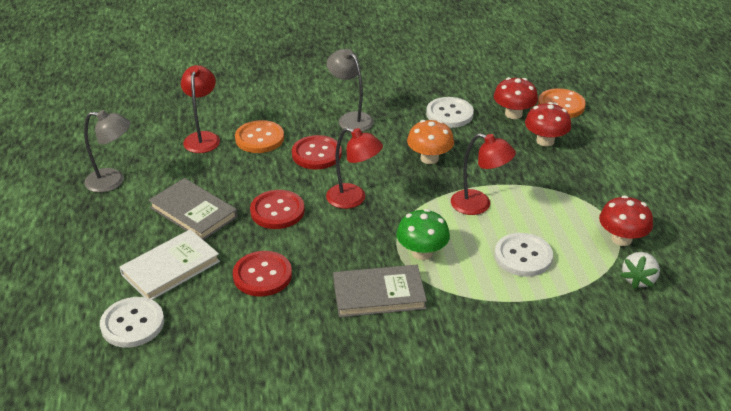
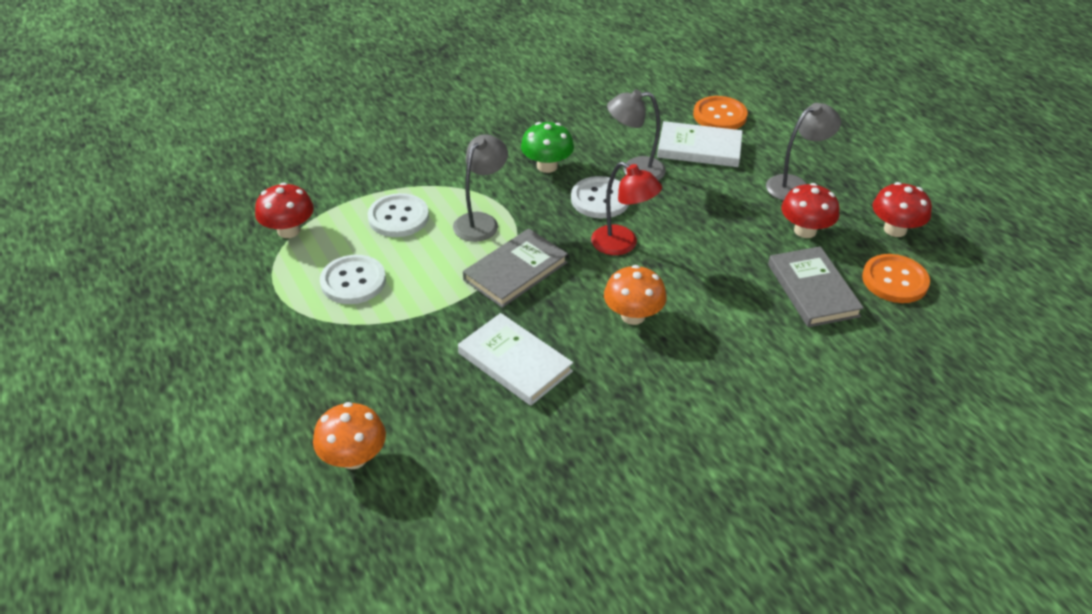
grey lamp: 2 -> 3
orange mushroom: 1 -> 2
red button: 3 -> 0
red lamp: 3 -> 1
white book: 1 -> 2
white strawberry: 1 -> 0

